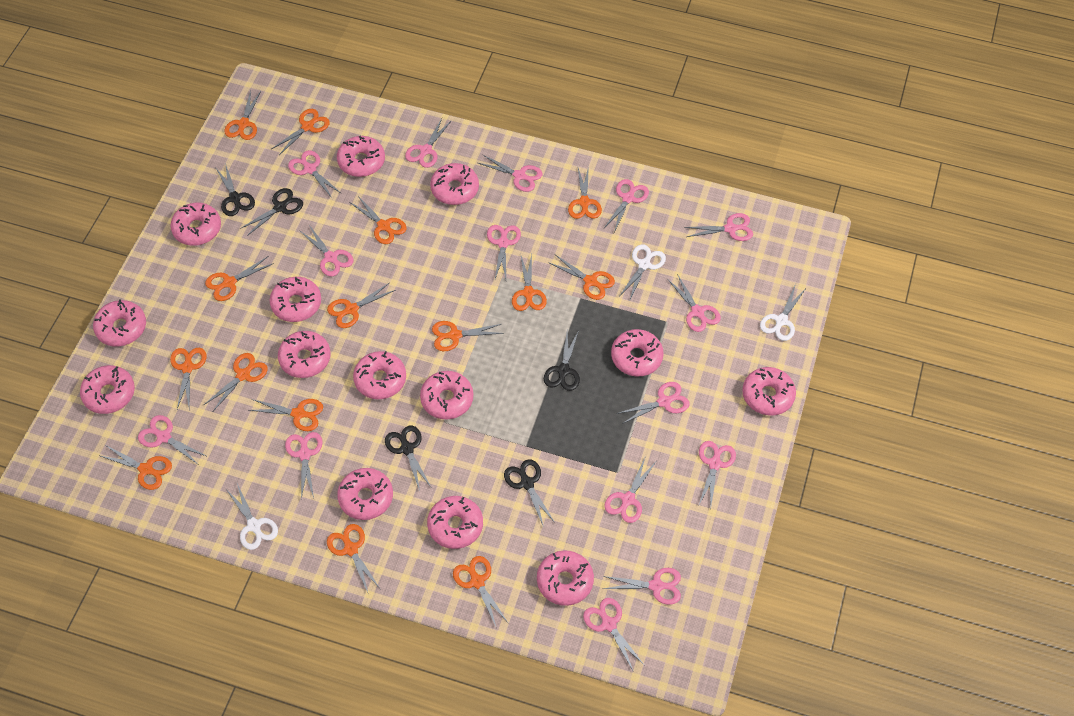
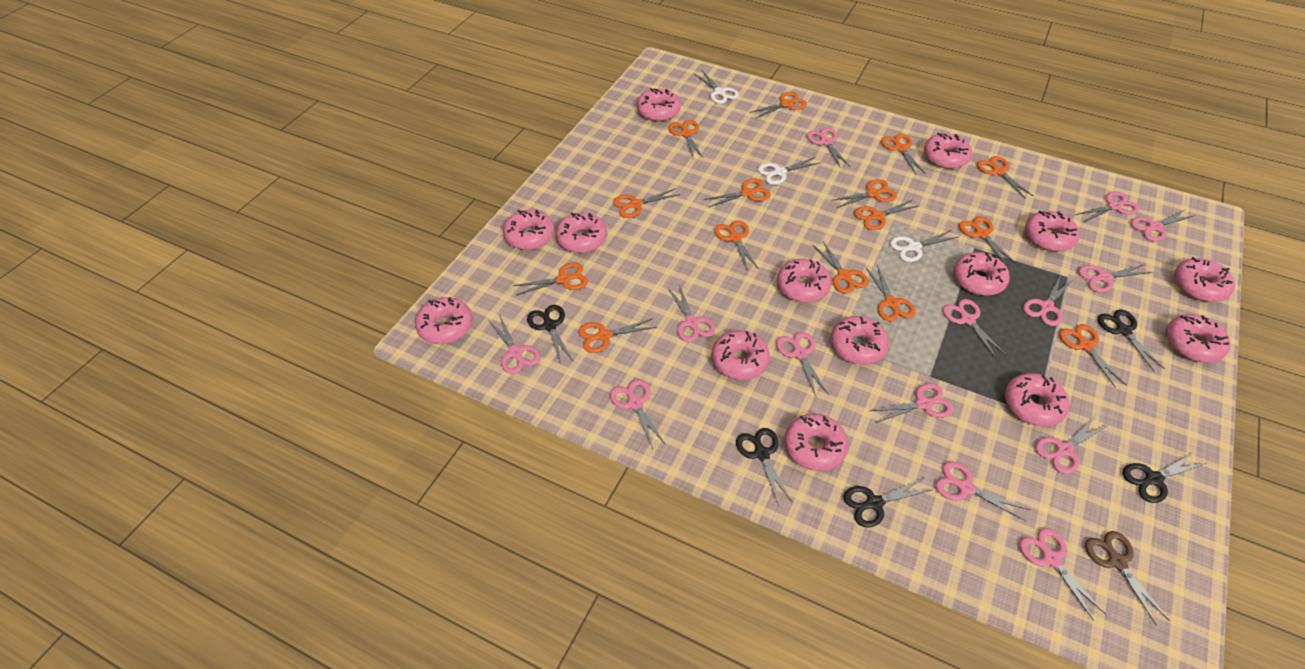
brown scissors: 0 -> 1
pink scissors: 15 -> 14

